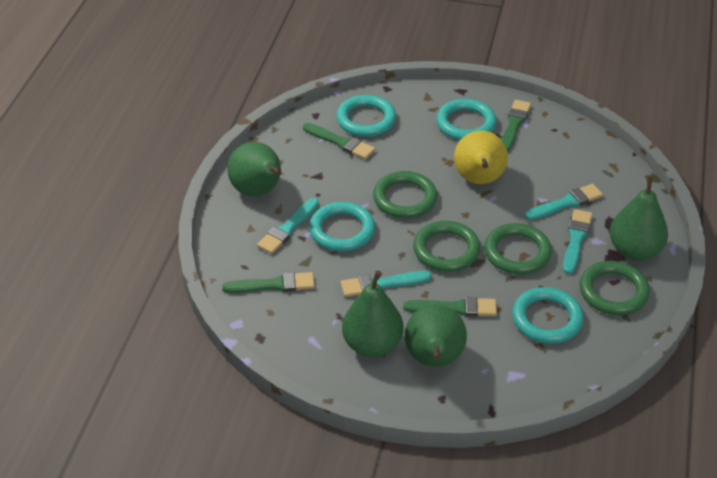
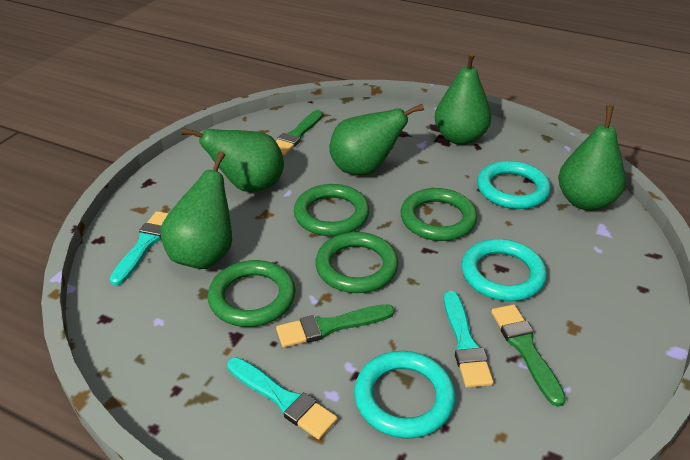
green brush: 4 -> 3
green pear: 4 -> 5
turquoise brush: 4 -> 3
turquoise ring: 4 -> 3
yellow pear: 1 -> 0

